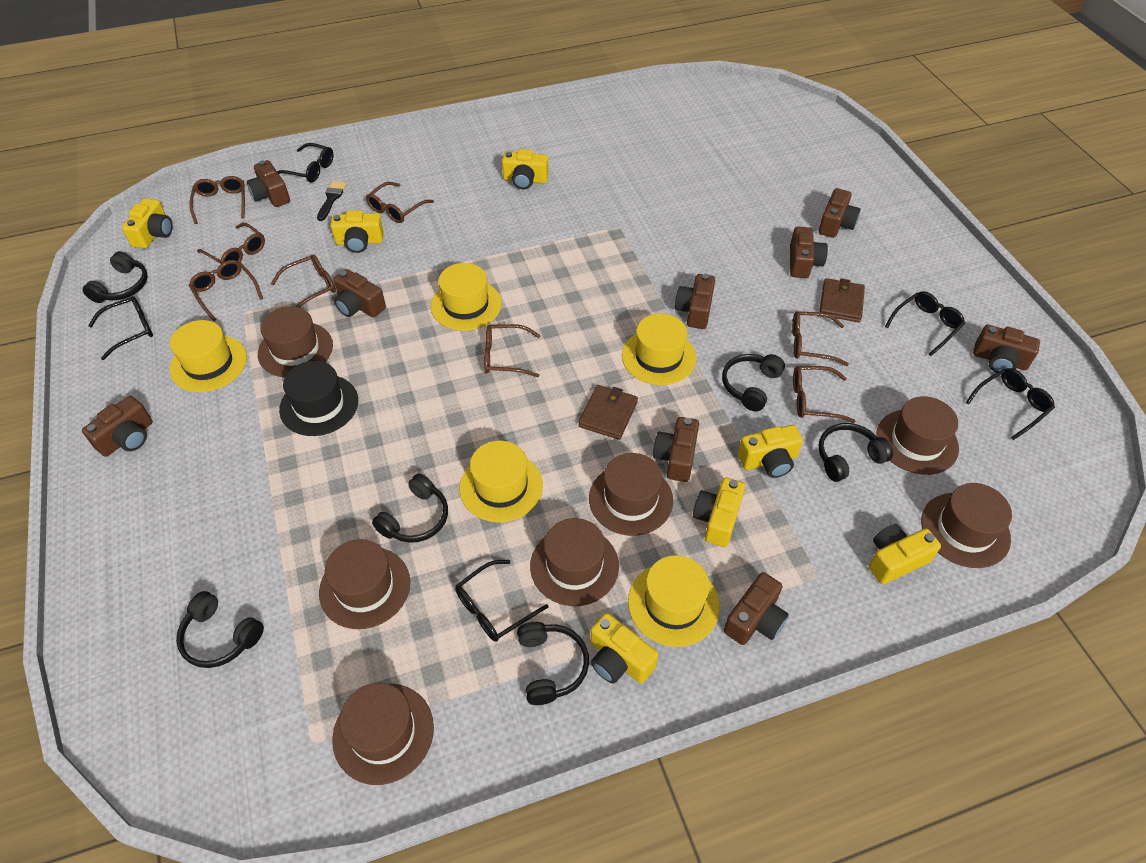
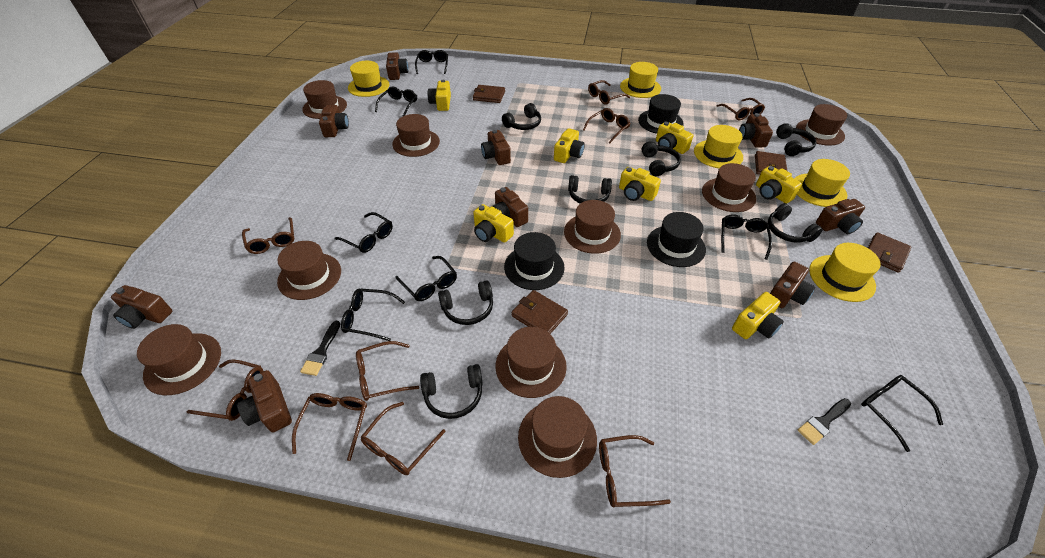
black brush: 1 -> 2
black glasses: 5 -> 7
black hat: 1 -> 3
black headphones: 6 -> 7
brown glasses: 8 -> 9
brown hat: 7 -> 9
brown wallet: 2 -> 4

